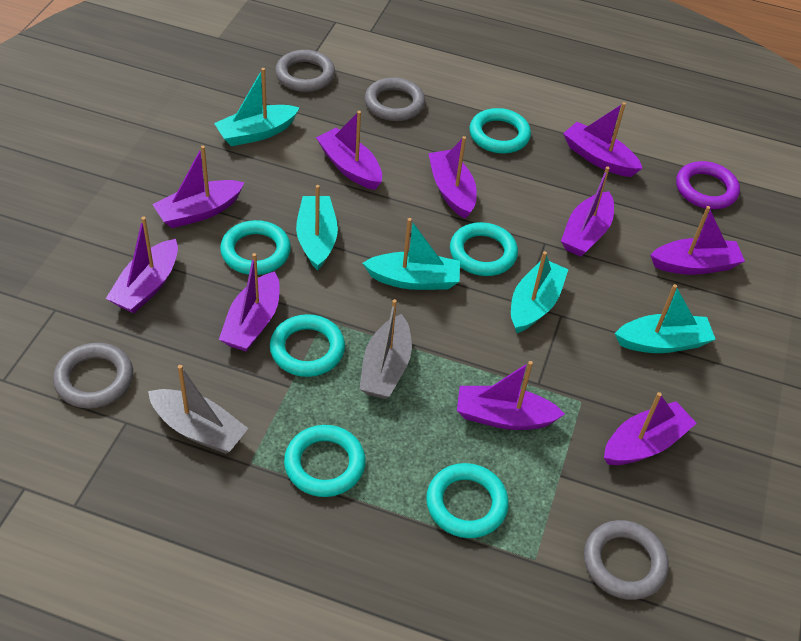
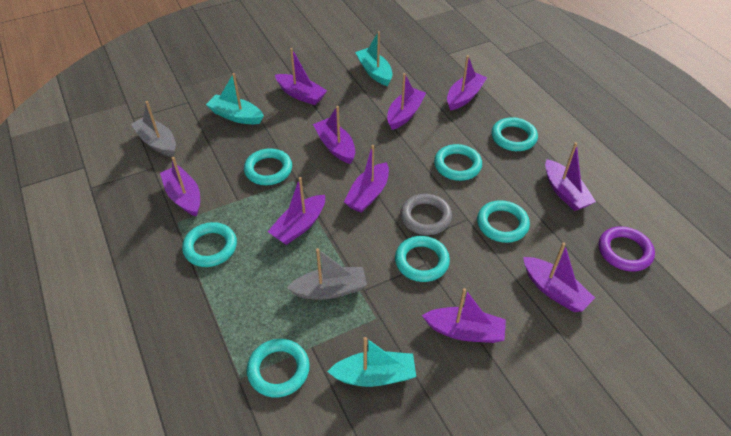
grey ring: 4 -> 1
turquoise boat: 5 -> 3
turquoise ring: 6 -> 7

